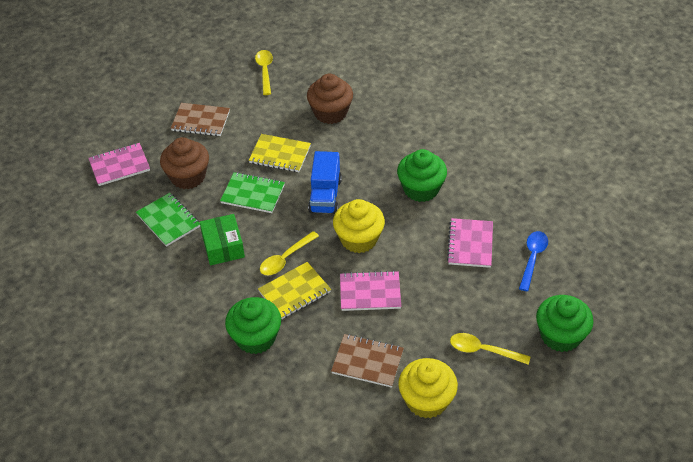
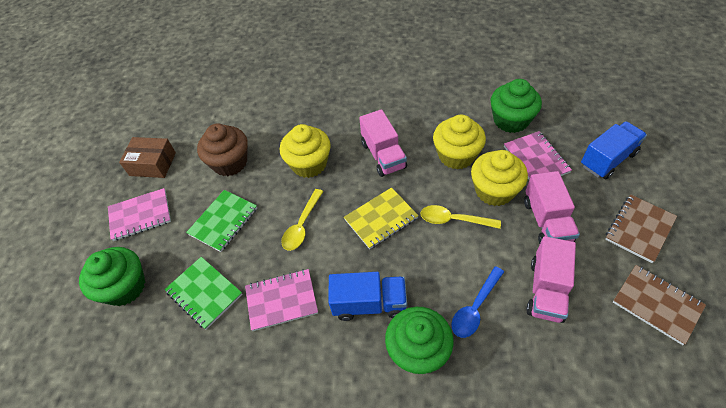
blue truck: 1 -> 2
brown box: 0 -> 1
brown cupcake: 2 -> 1
green box: 1 -> 0
pink truck: 0 -> 3
yellow cupcake: 2 -> 3
yellow notebook: 2 -> 1
yellow spoon: 3 -> 2

